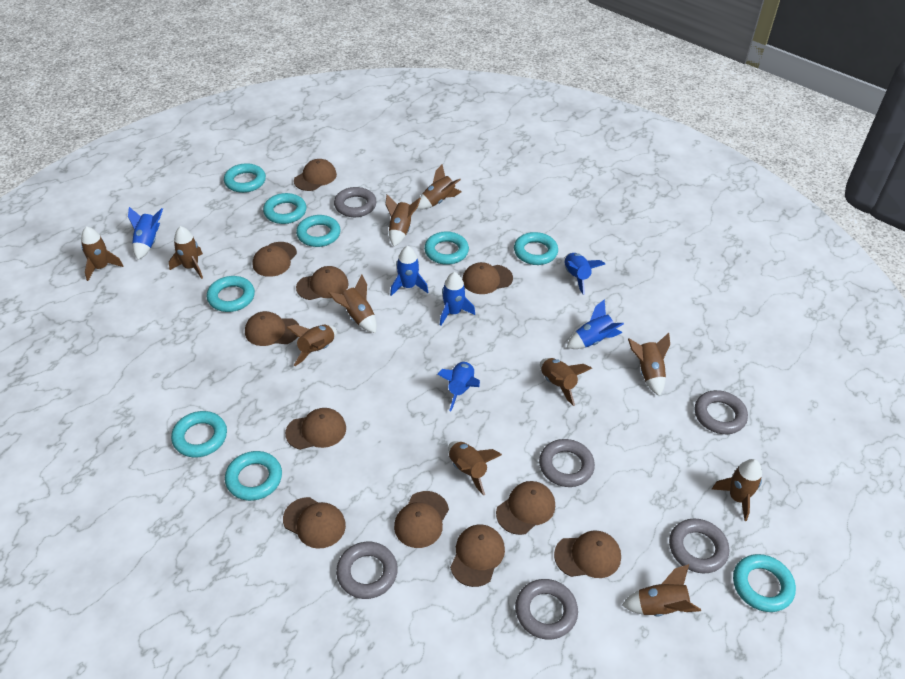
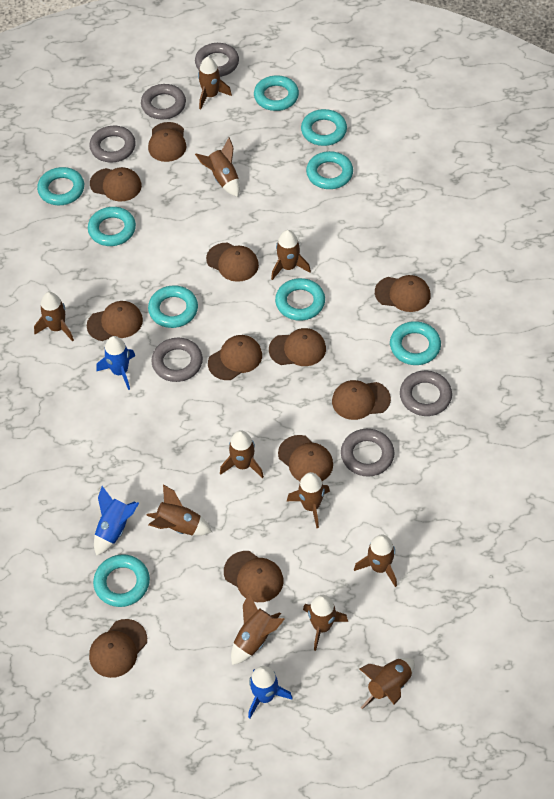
blue rocket: 6 -> 3

